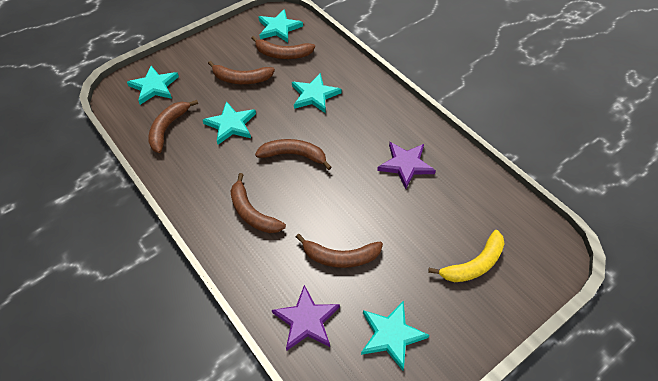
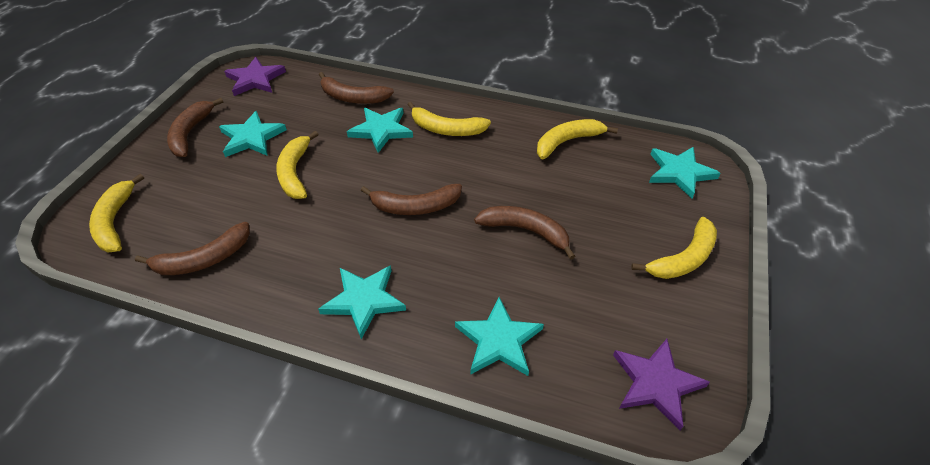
brown banana: 6 -> 5
yellow banana: 1 -> 5

